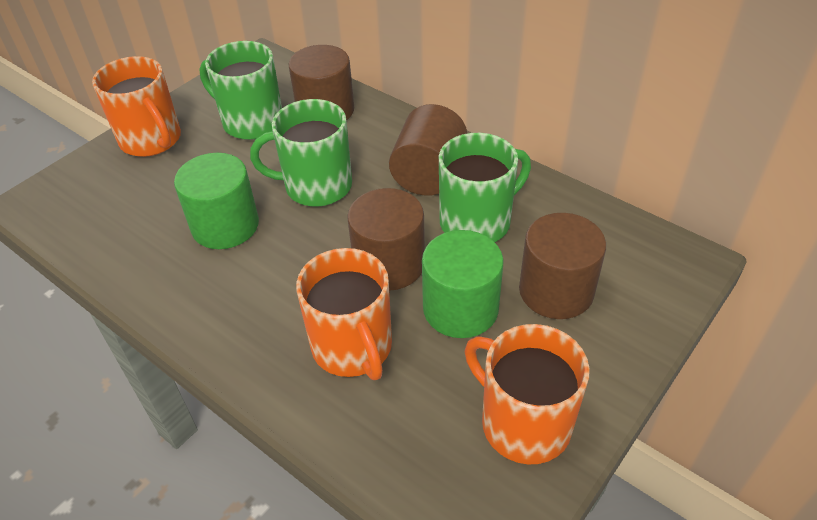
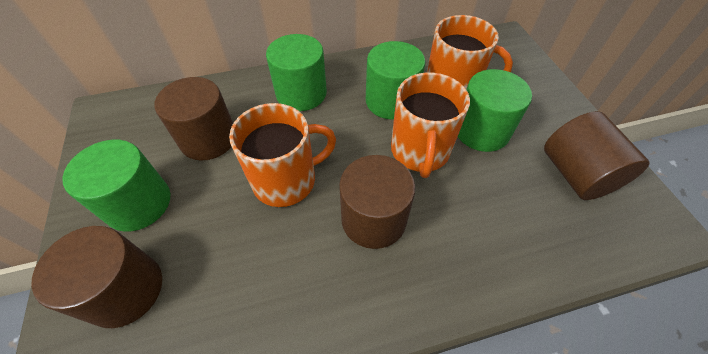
green cylinder: 2 -> 4
green mug: 3 -> 0

